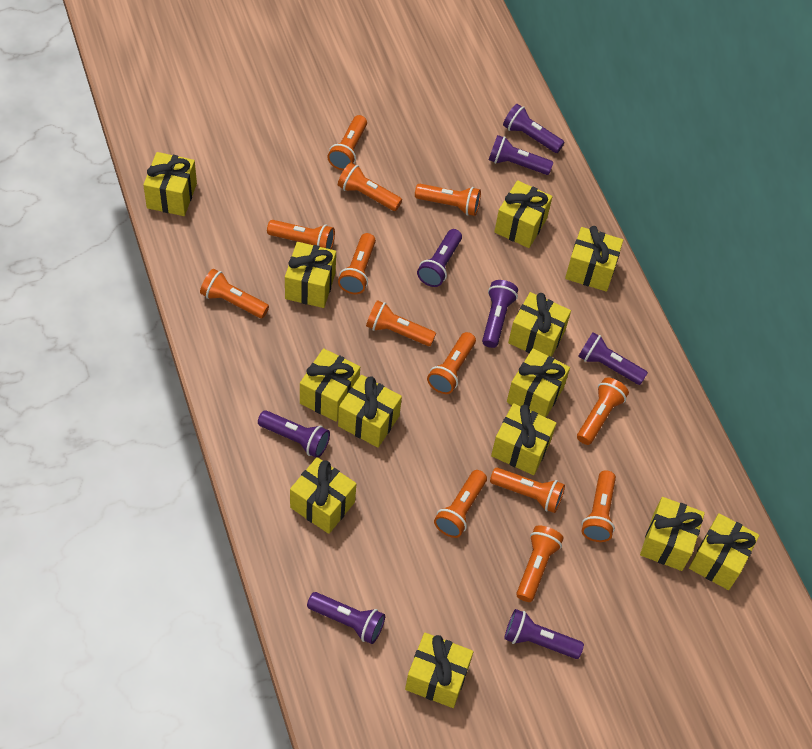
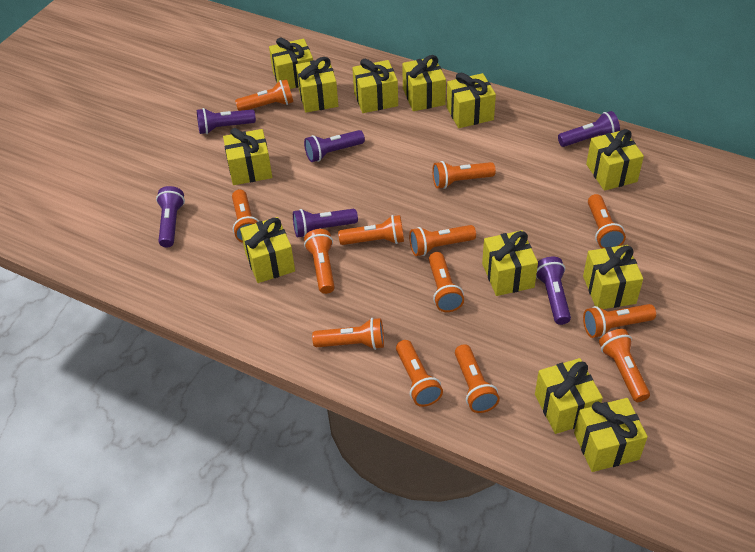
purple flashlight: 8 -> 6
yellow gift: 13 -> 12

